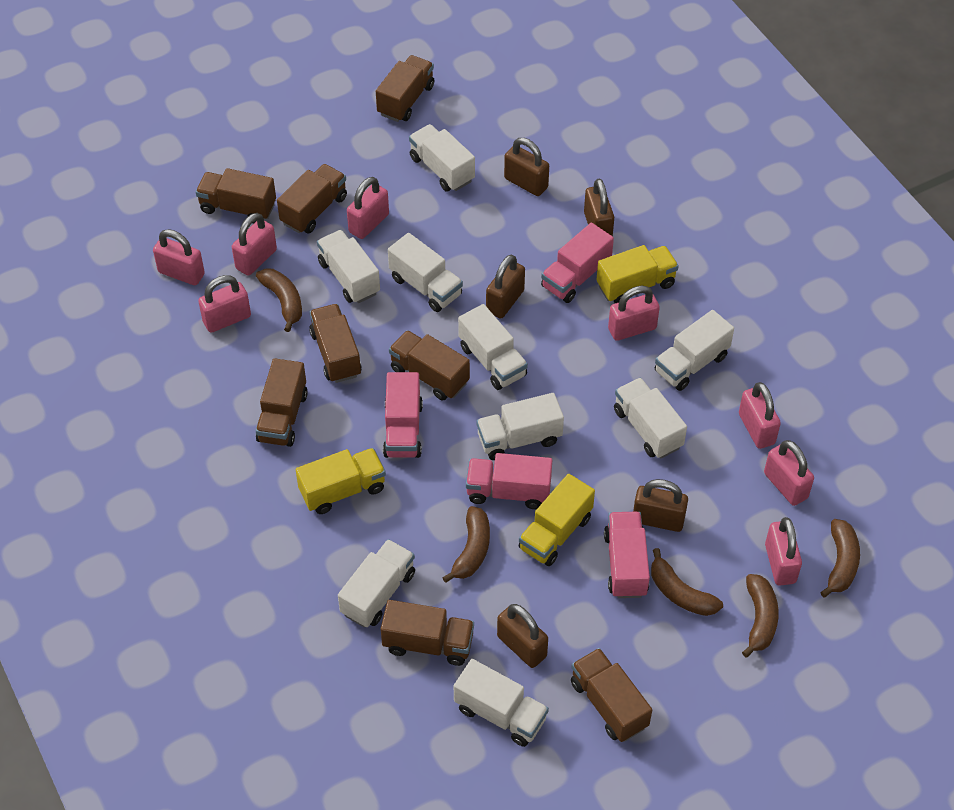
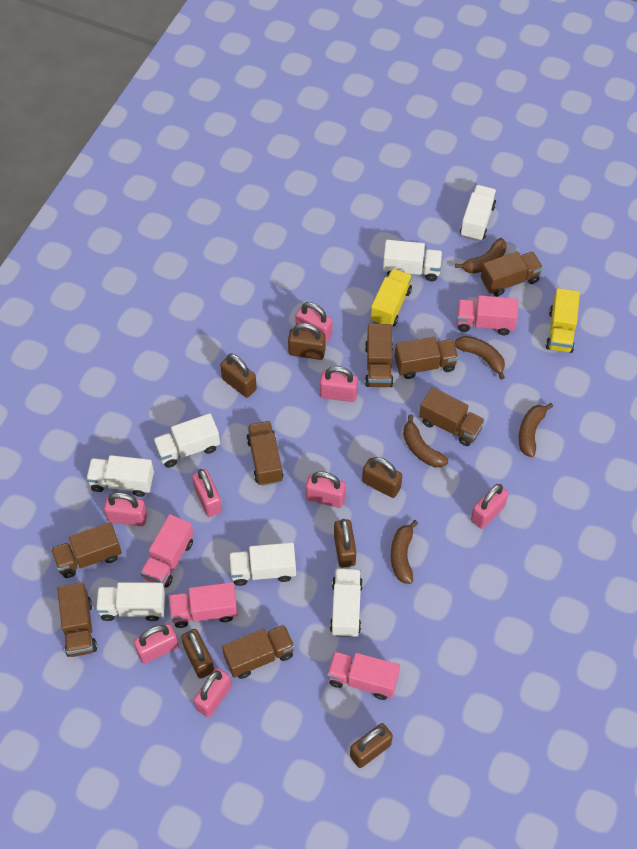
brown padlock: 5 -> 6
white truck: 9 -> 7
yellow truck: 3 -> 2

